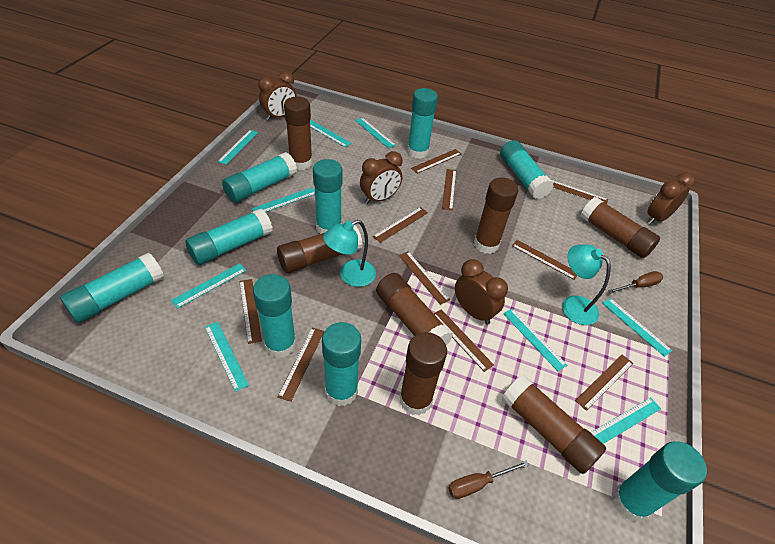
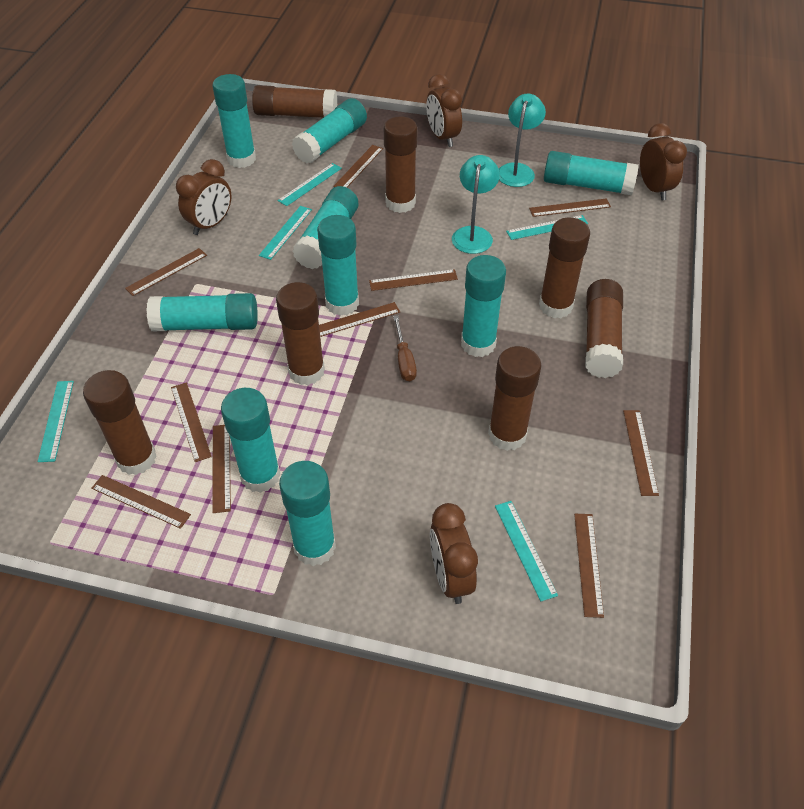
brown screwdriver: 2 -> 1
turquoise ruler: 9 -> 5

